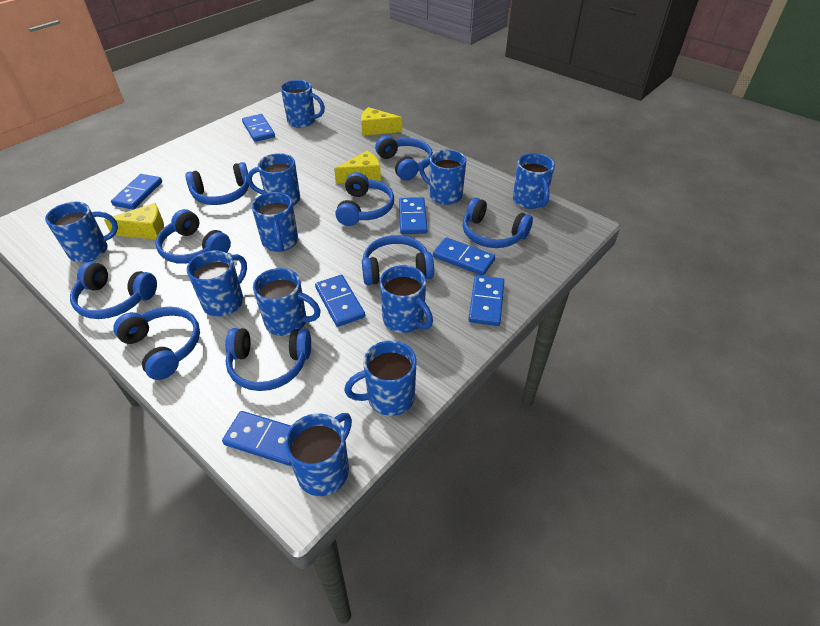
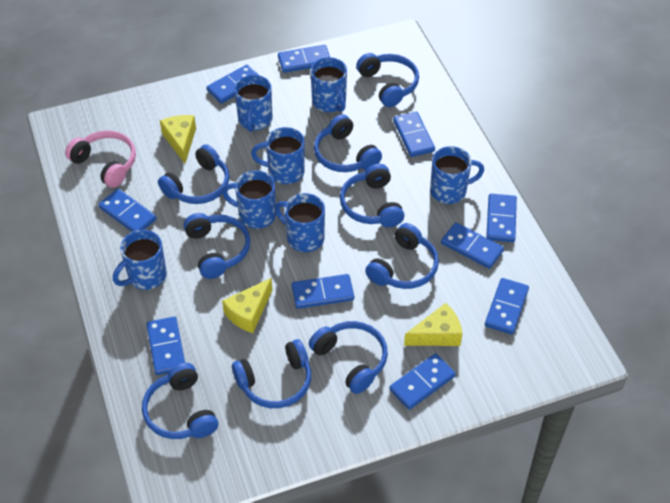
blue domino: 7 -> 10
blue mug: 11 -> 7
pink headphones: 0 -> 1

